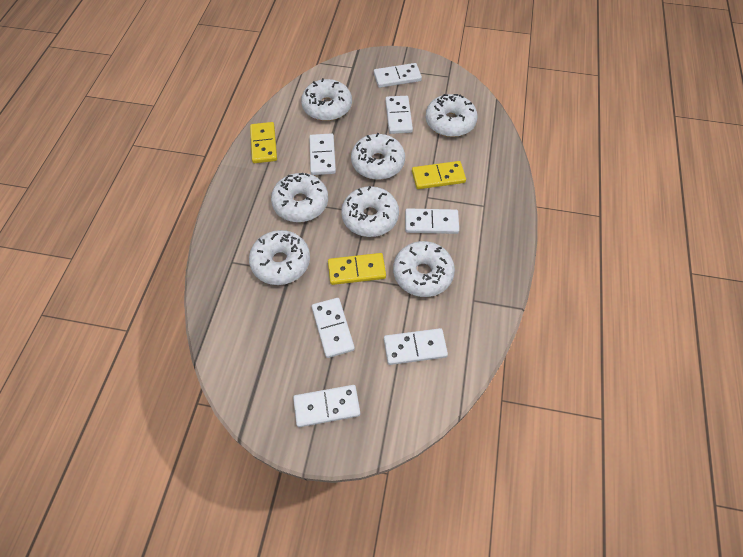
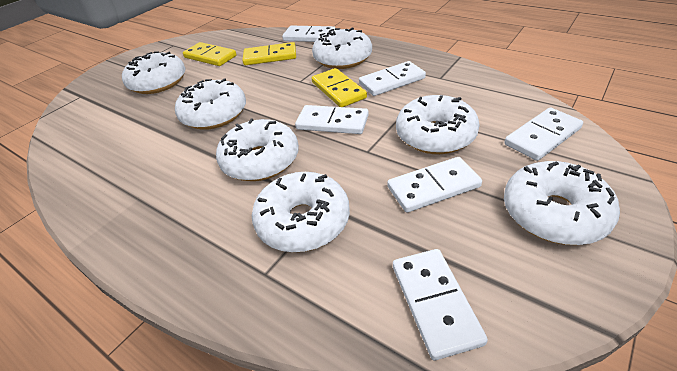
white domino: 7 -> 6

